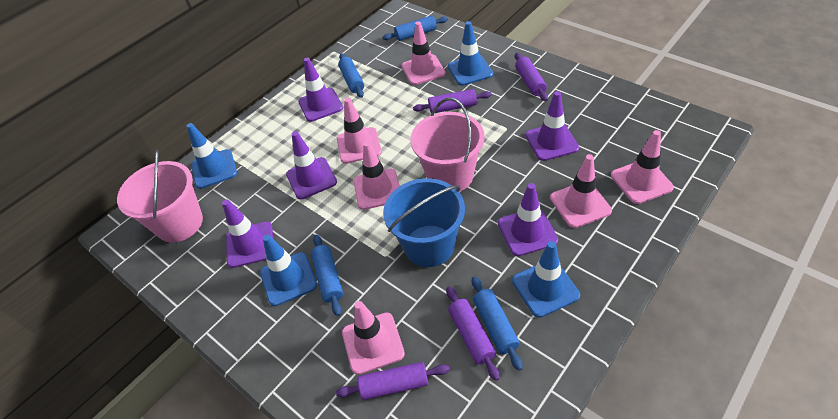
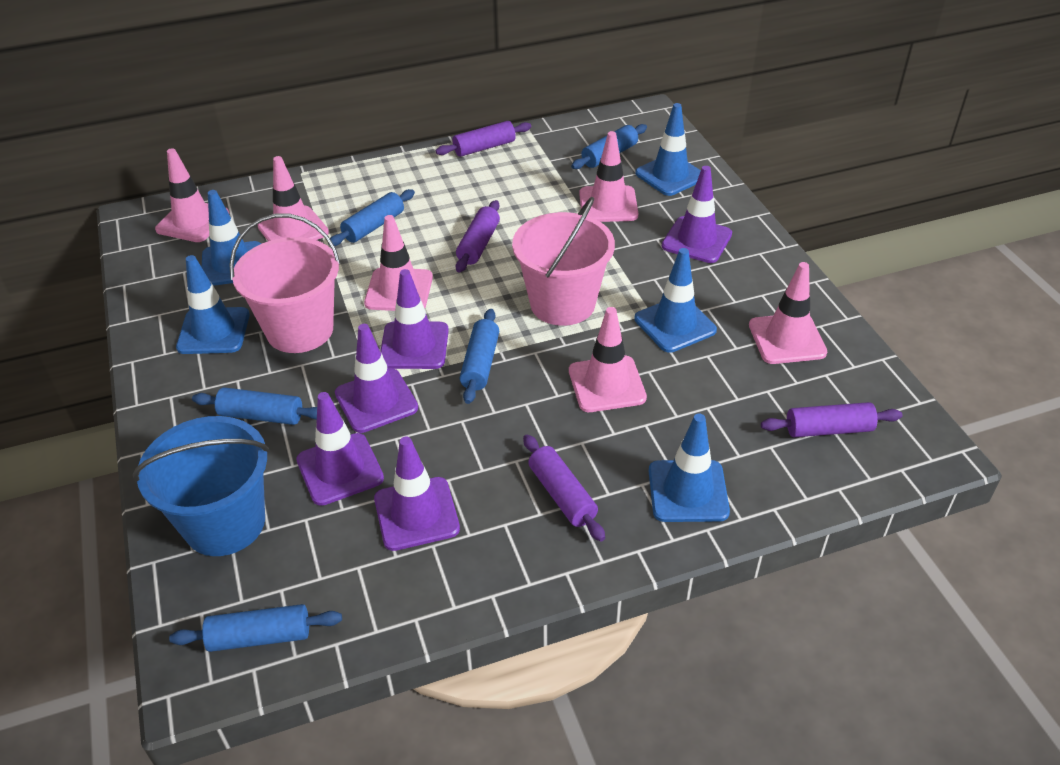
blue rolling pin: 4 -> 5
blue traffic cone: 4 -> 5

